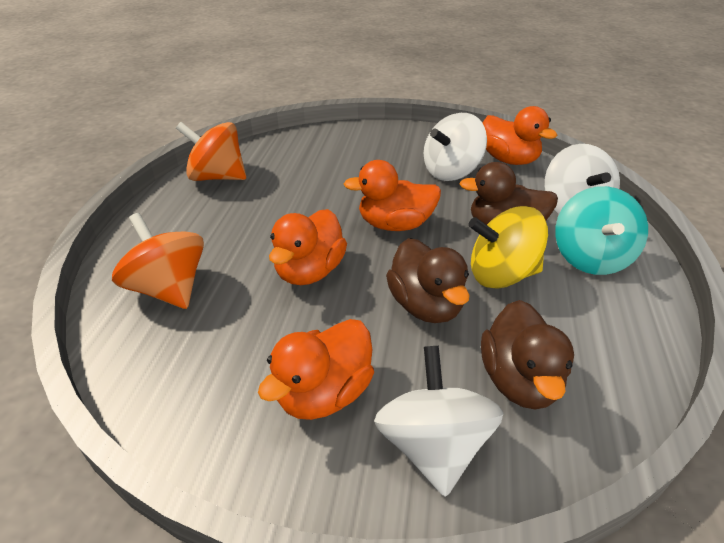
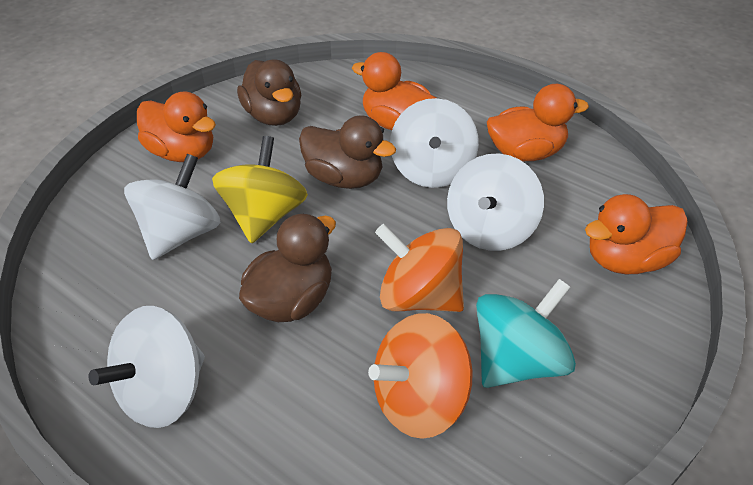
white spinning top: 3 -> 4

